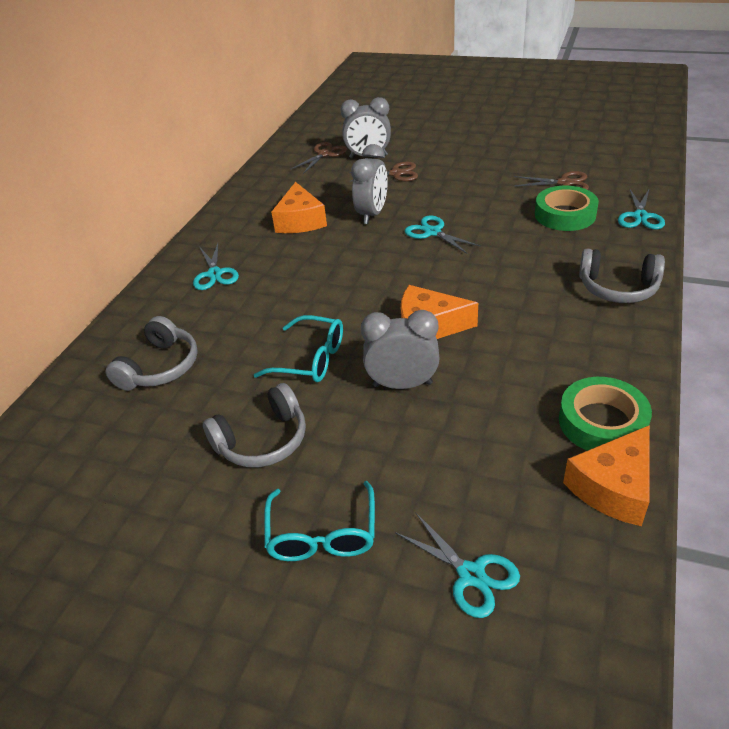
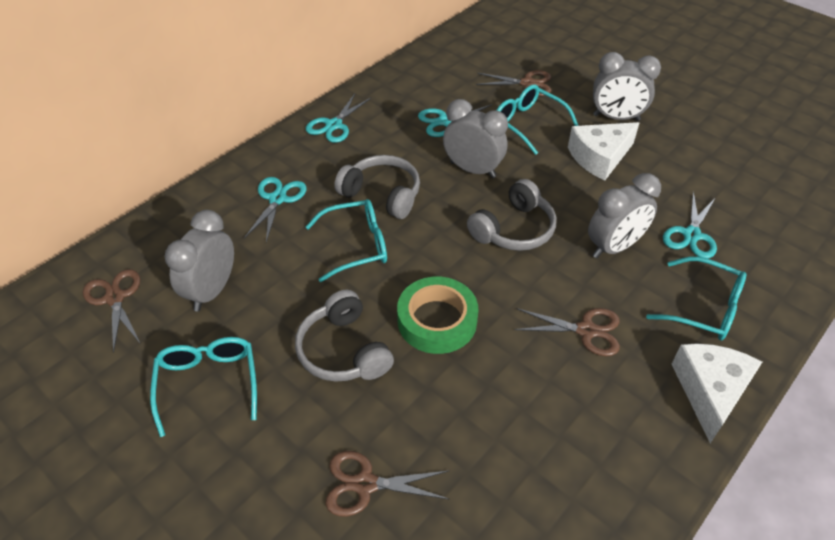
brown scissors: 3 -> 4
green tape: 2 -> 1
grey clock: 3 -> 4
orange cheese: 3 -> 0
turquoise glasses: 2 -> 4
white cheese: 0 -> 2

